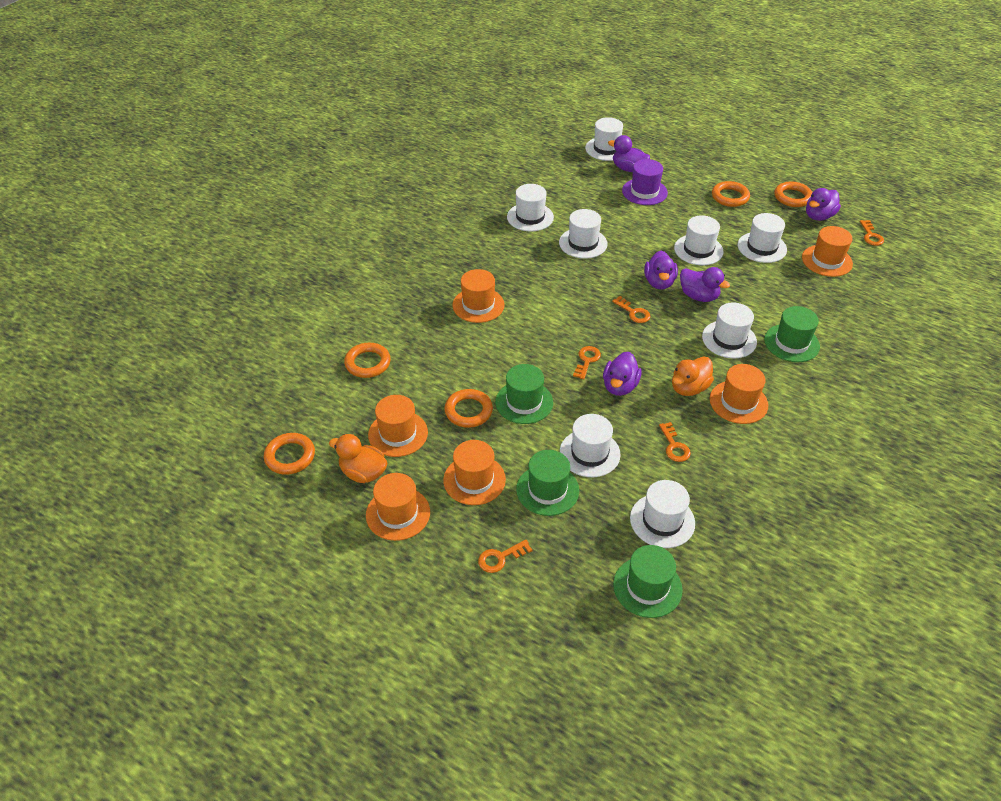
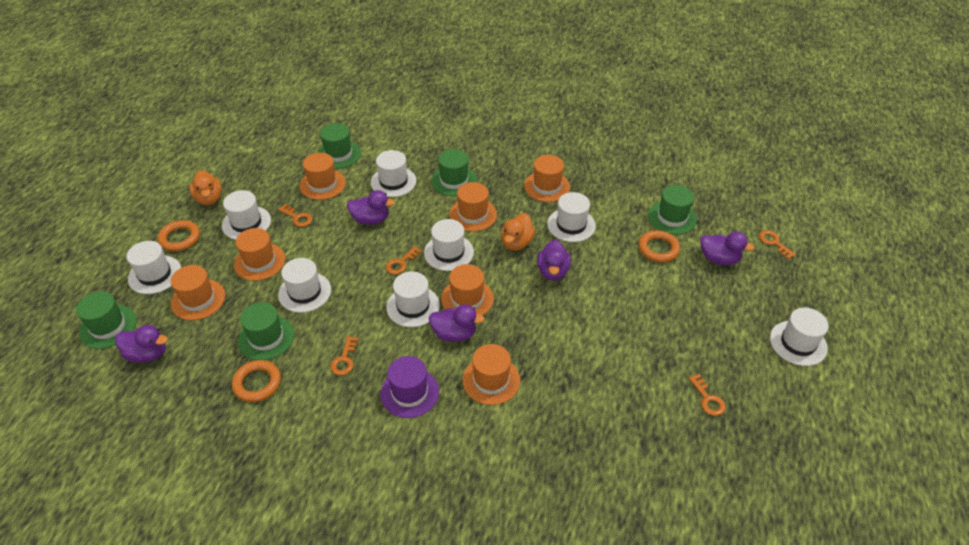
green hat: 4 -> 5
orange hat: 6 -> 7
orange ring: 5 -> 3

